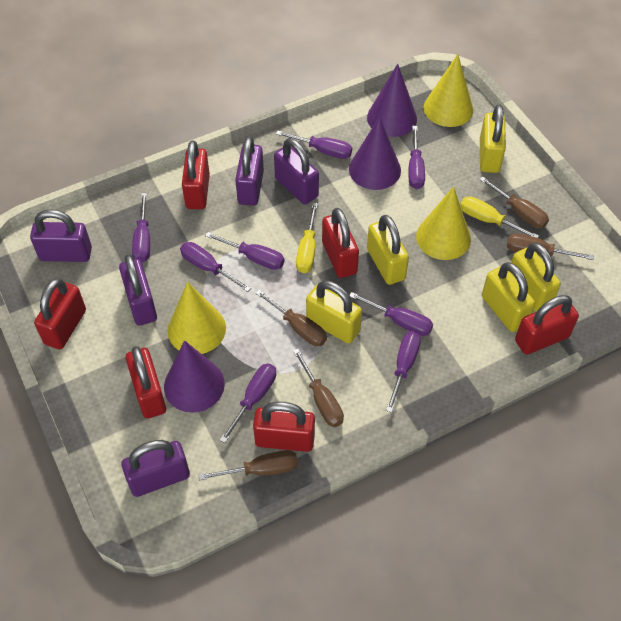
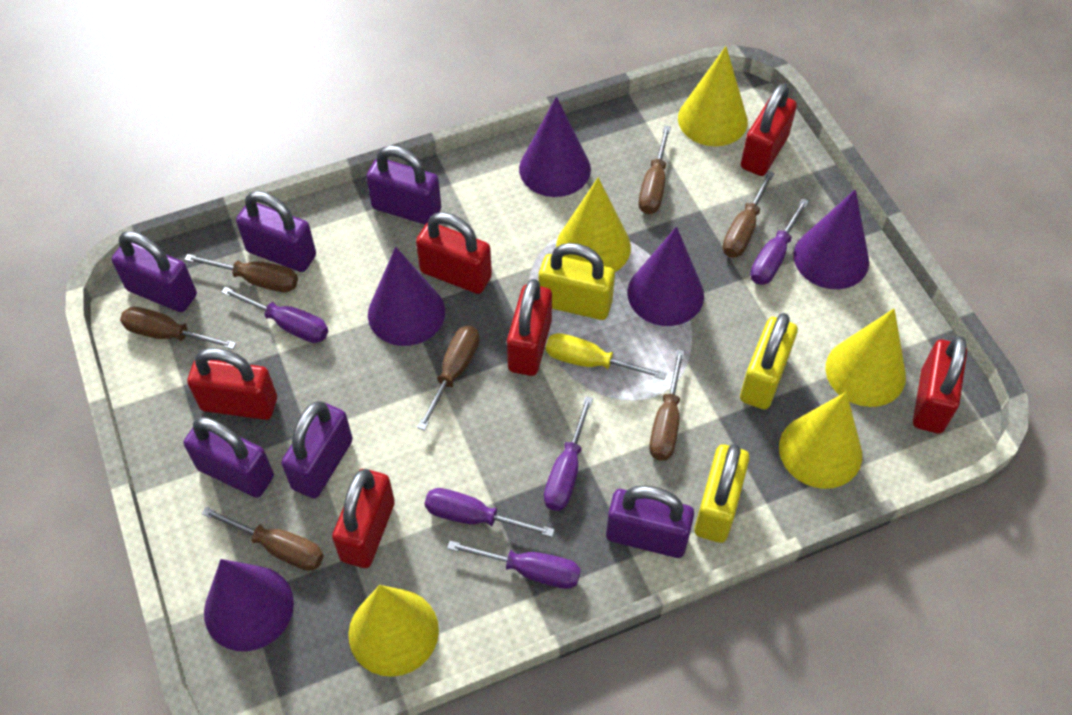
brown screwdriver: 5 -> 7
purple cone: 3 -> 5
purple padlock: 5 -> 6
purple screwdriver: 8 -> 5
yellow cone: 3 -> 5
yellow padlock: 5 -> 3
yellow screwdriver: 2 -> 1

